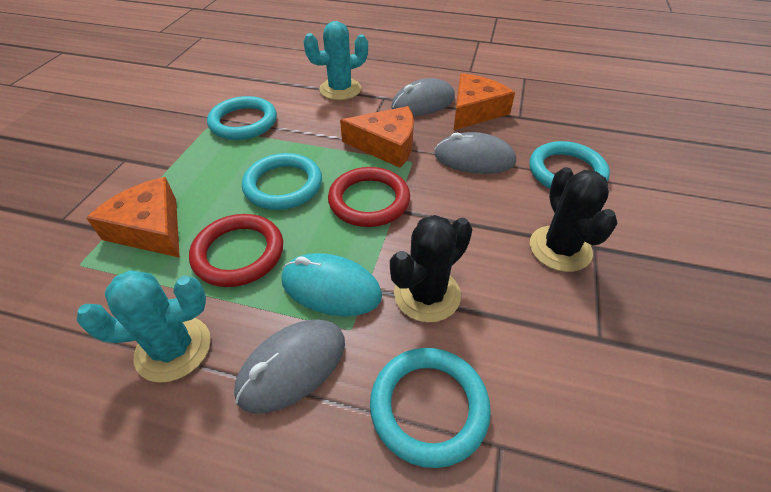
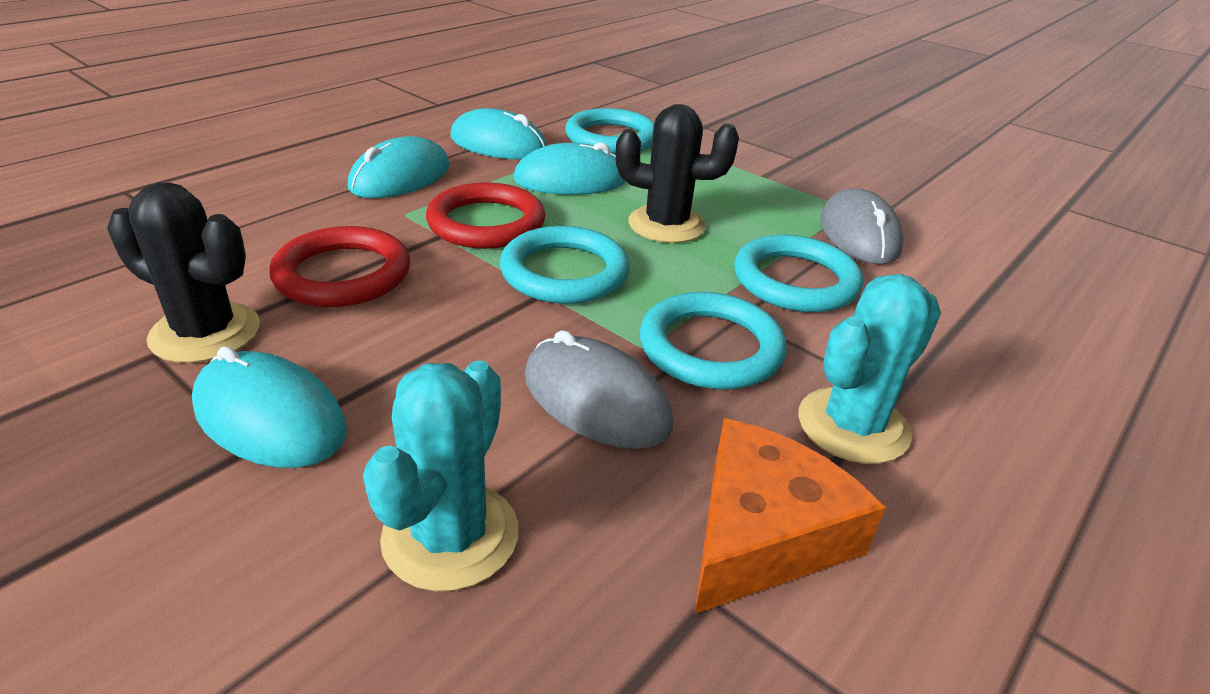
grey mouse: 3 -> 2
orange cheese: 3 -> 1
turquoise mouse: 1 -> 4

